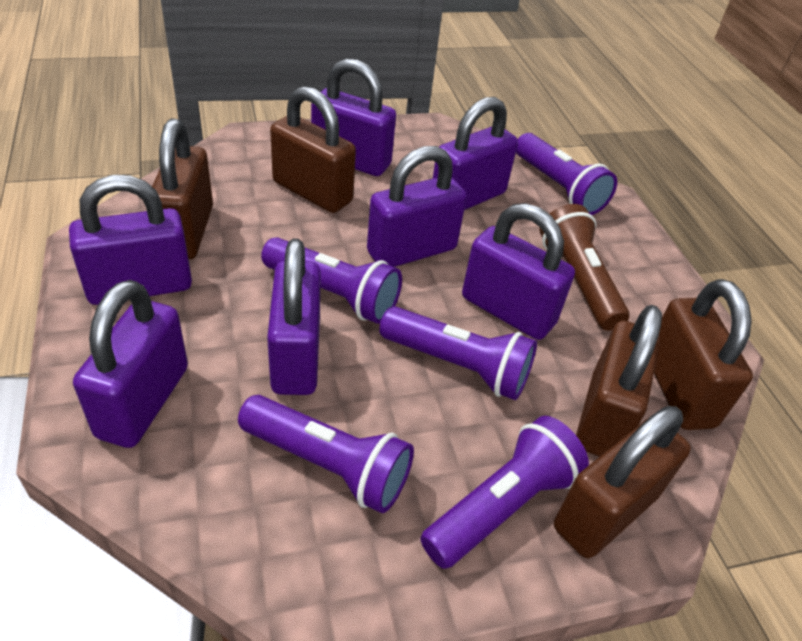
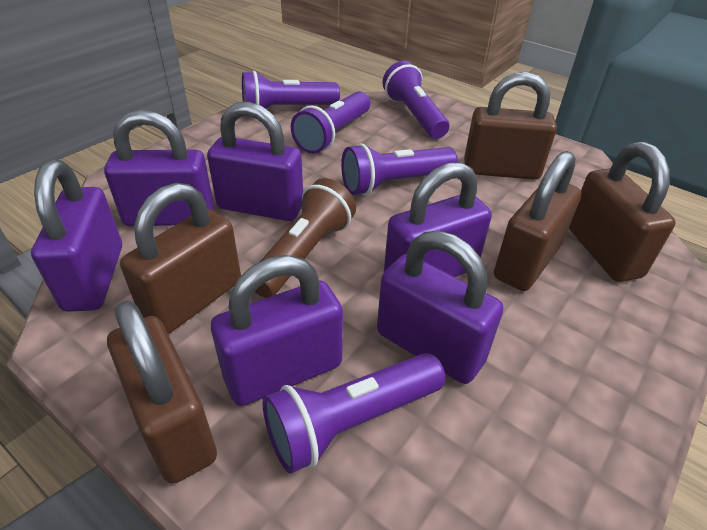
purple padlock: 7 -> 6

